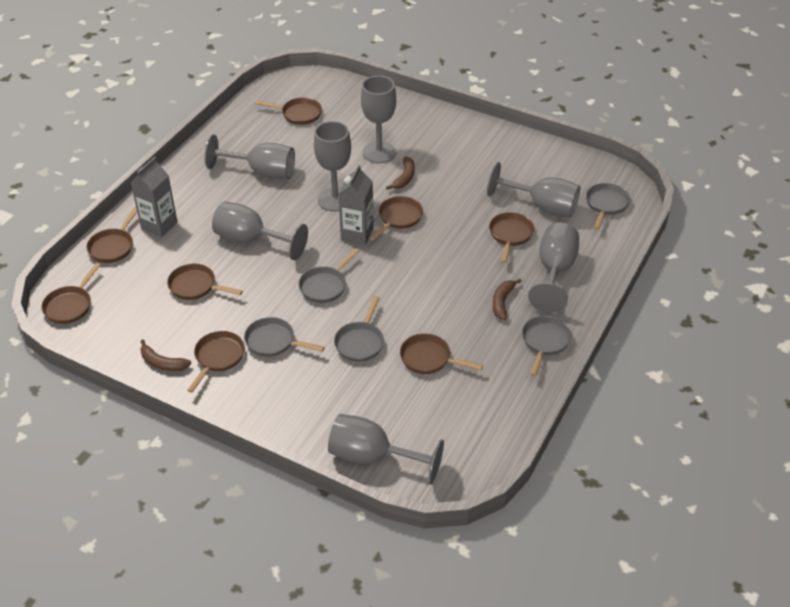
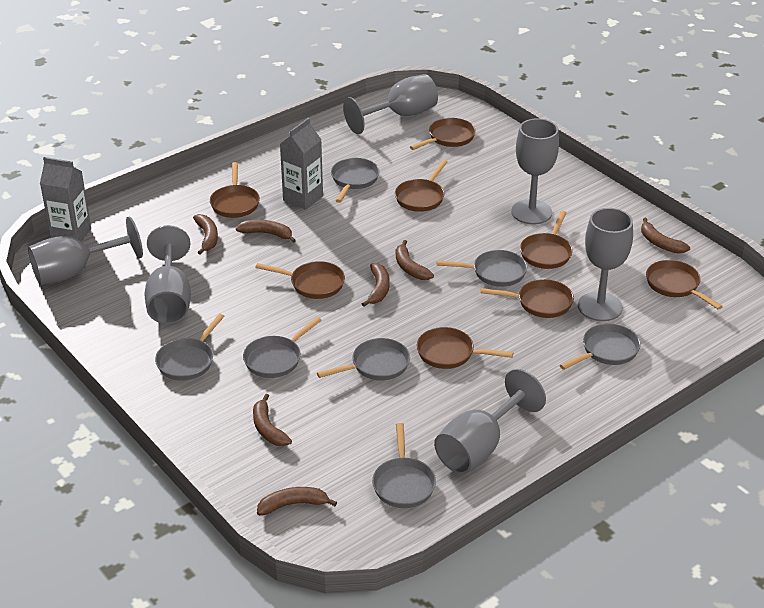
brown banana: 3 -> 7
grey goblet: 7 -> 6
grey pan: 5 -> 7

